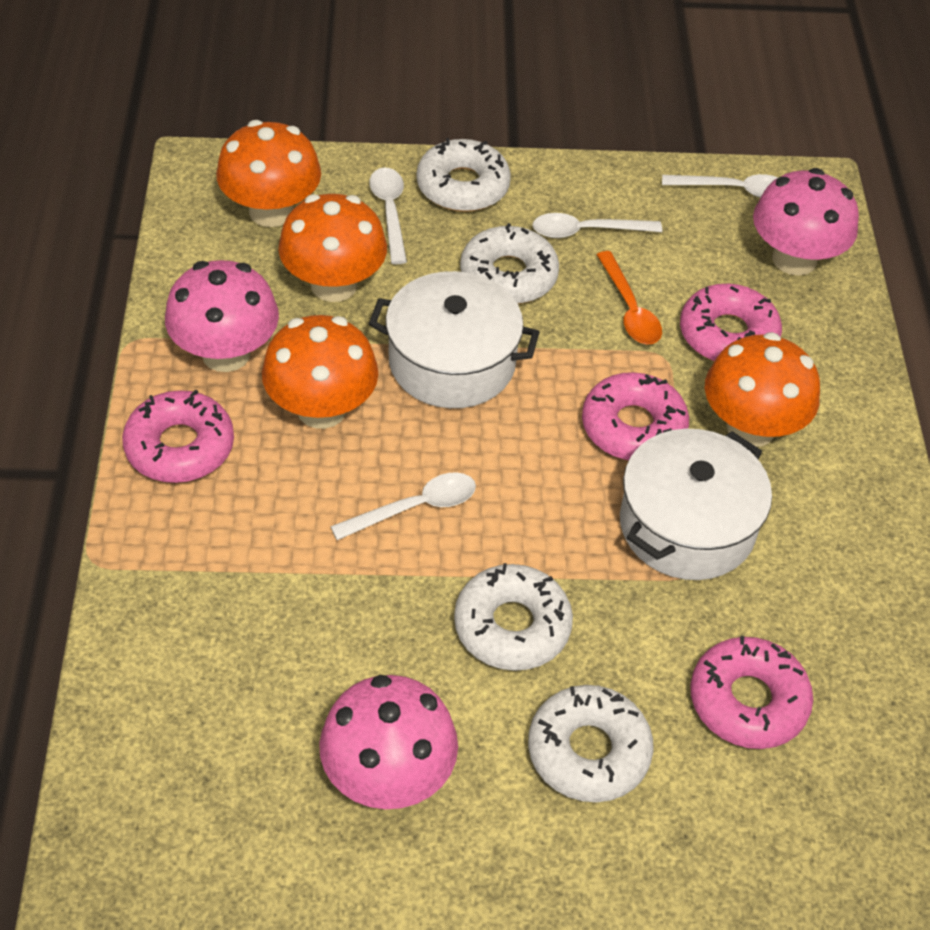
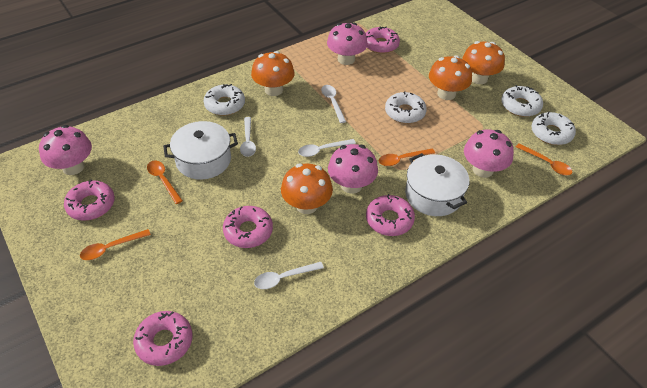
orange spoon: 1 -> 4
pink donut: 4 -> 5
pink mushroom: 3 -> 4

